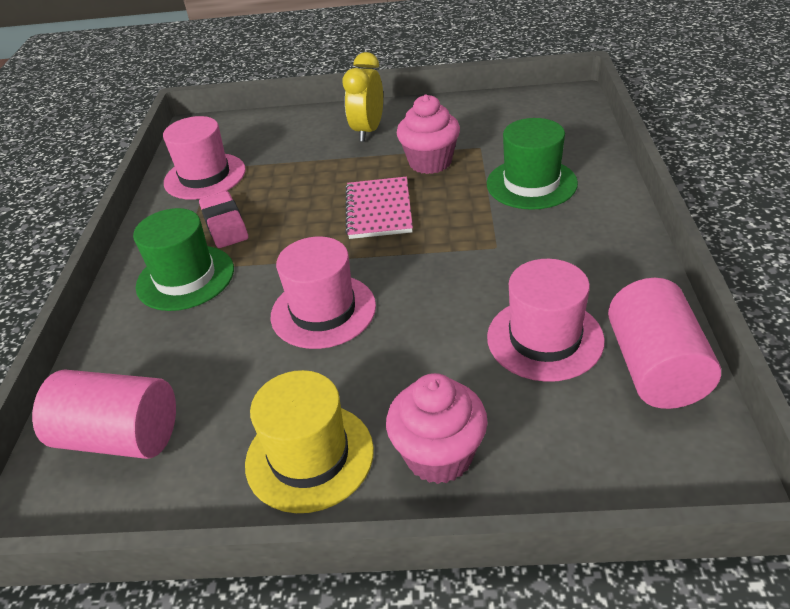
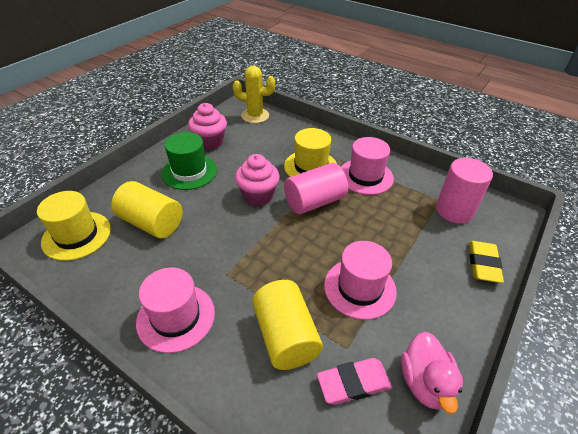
green hat: 2 -> 1
pink duck: 0 -> 1
pink notebook: 1 -> 0
yellow cactus: 0 -> 1
yellow clock: 1 -> 0
yellow cylinder: 0 -> 2
yellow eraser: 0 -> 1
yellow hat: 1 -> 2

